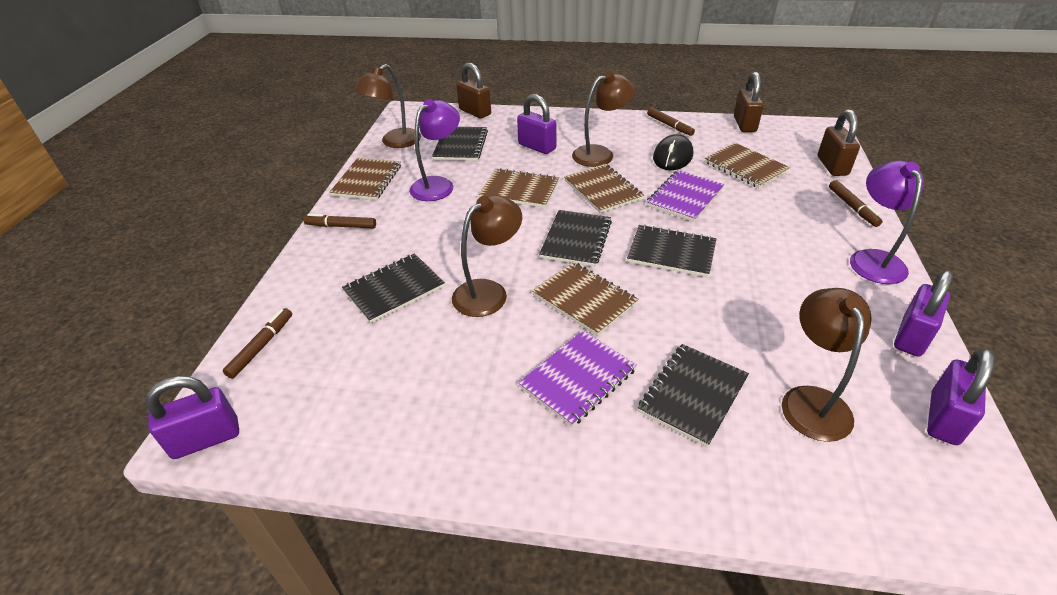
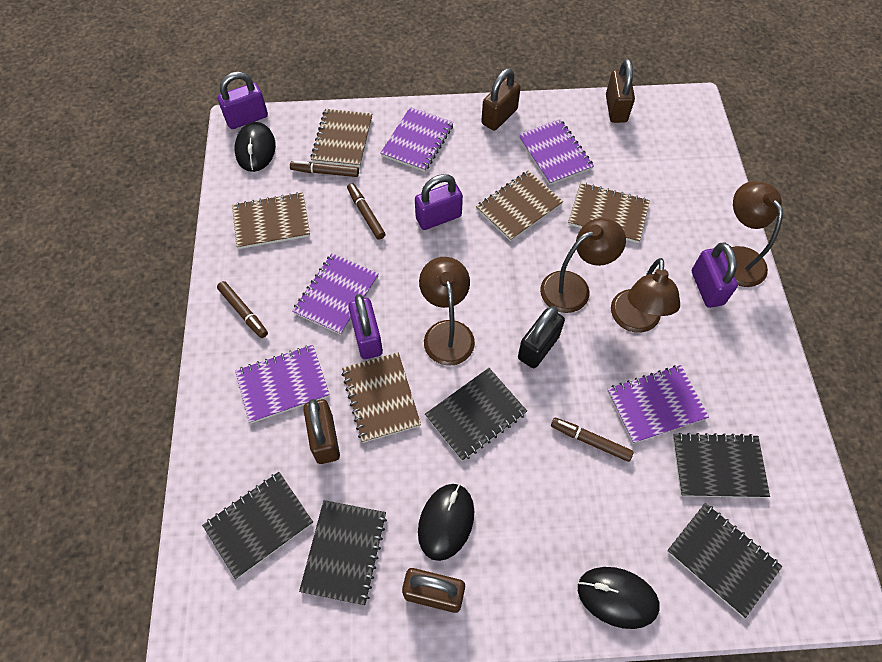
black mouse: 1 -> 3
black padlock: 0 -> 1
brown padlock: 3 -> 4
purple lamp: 2 -> 0
purple notebook: 2 -> 5

